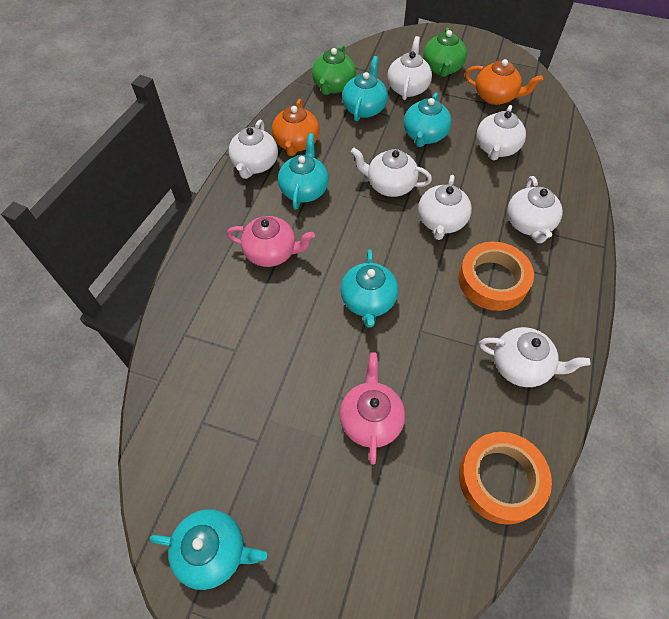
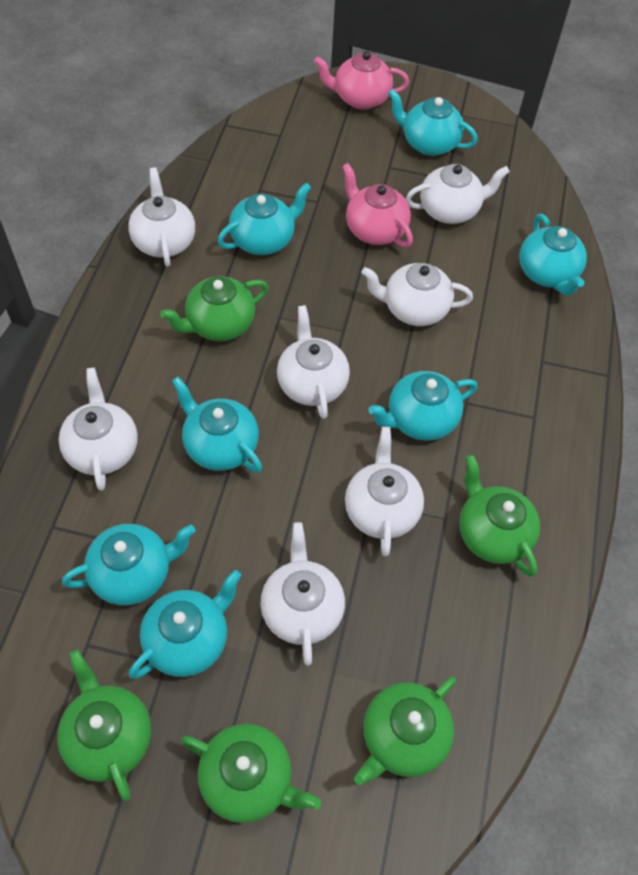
green teapot: 2 -> 5
orange tape: 2 -> 0
orange teapot: 2 -> 0
turquoise teapot: 5 -> 7

